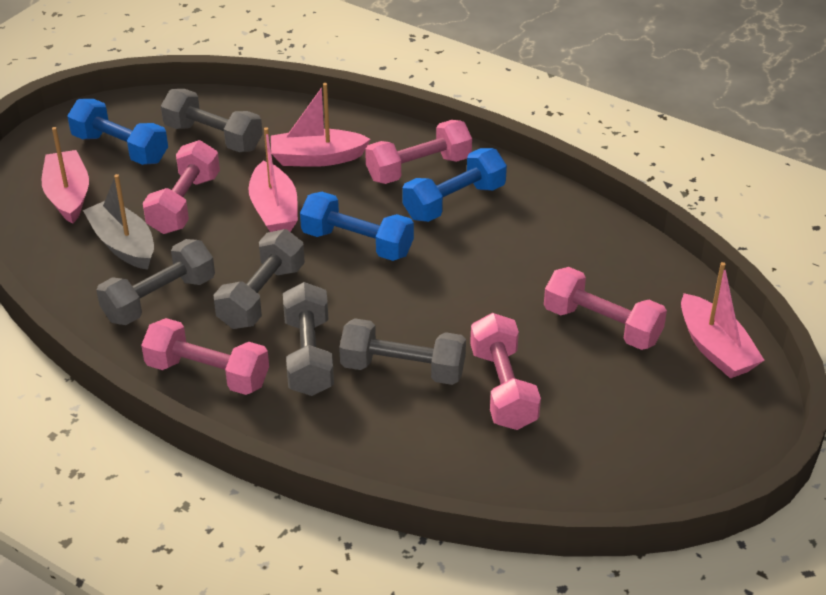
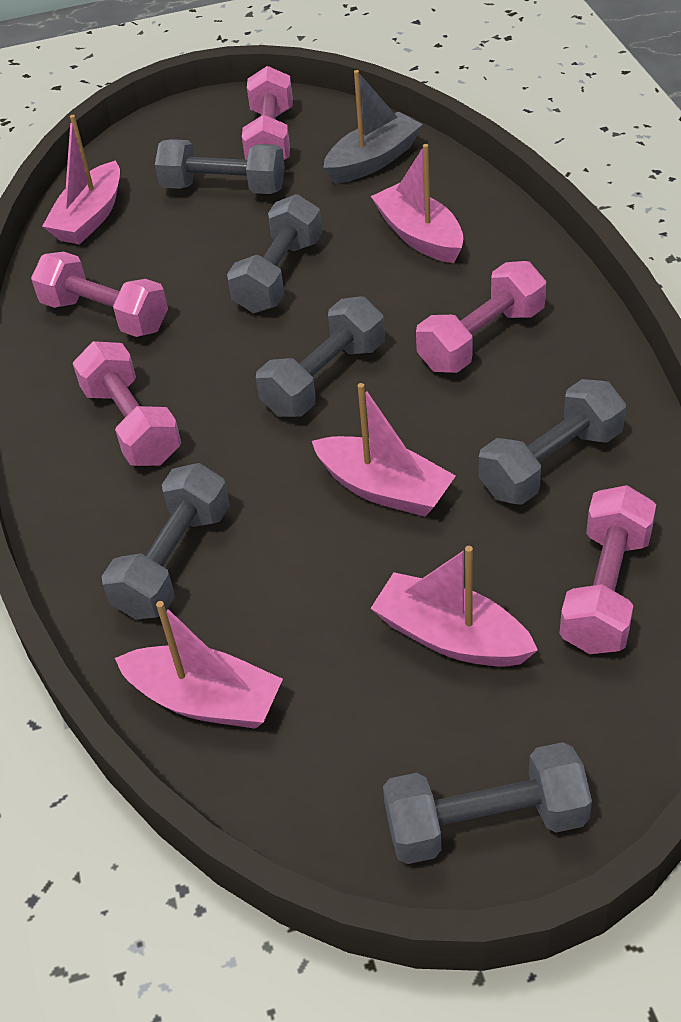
blue dumbbell: 3 -> 0
grey dumbbell: 5 -> 6
pink boat: 4 -> 5

